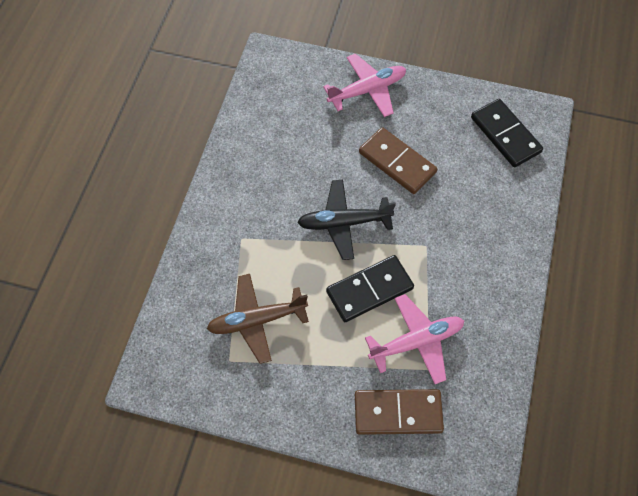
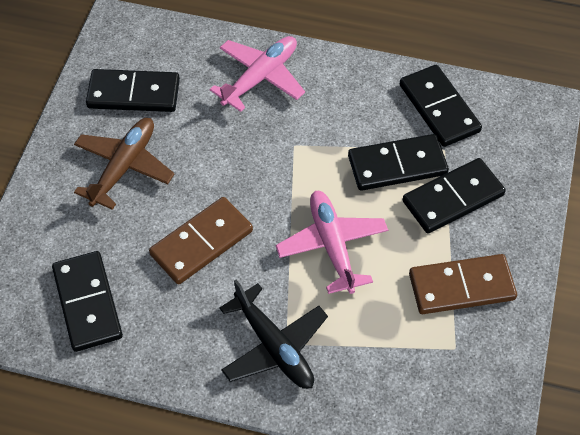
black domino: 2 -> 5

